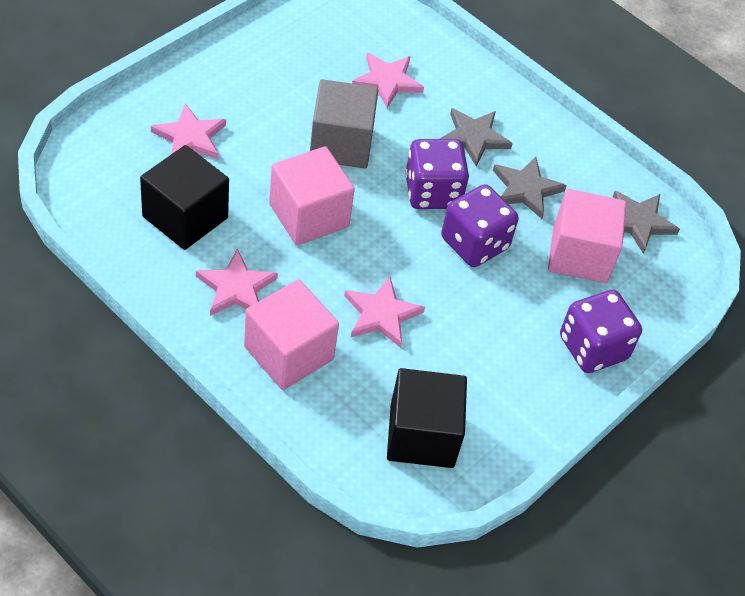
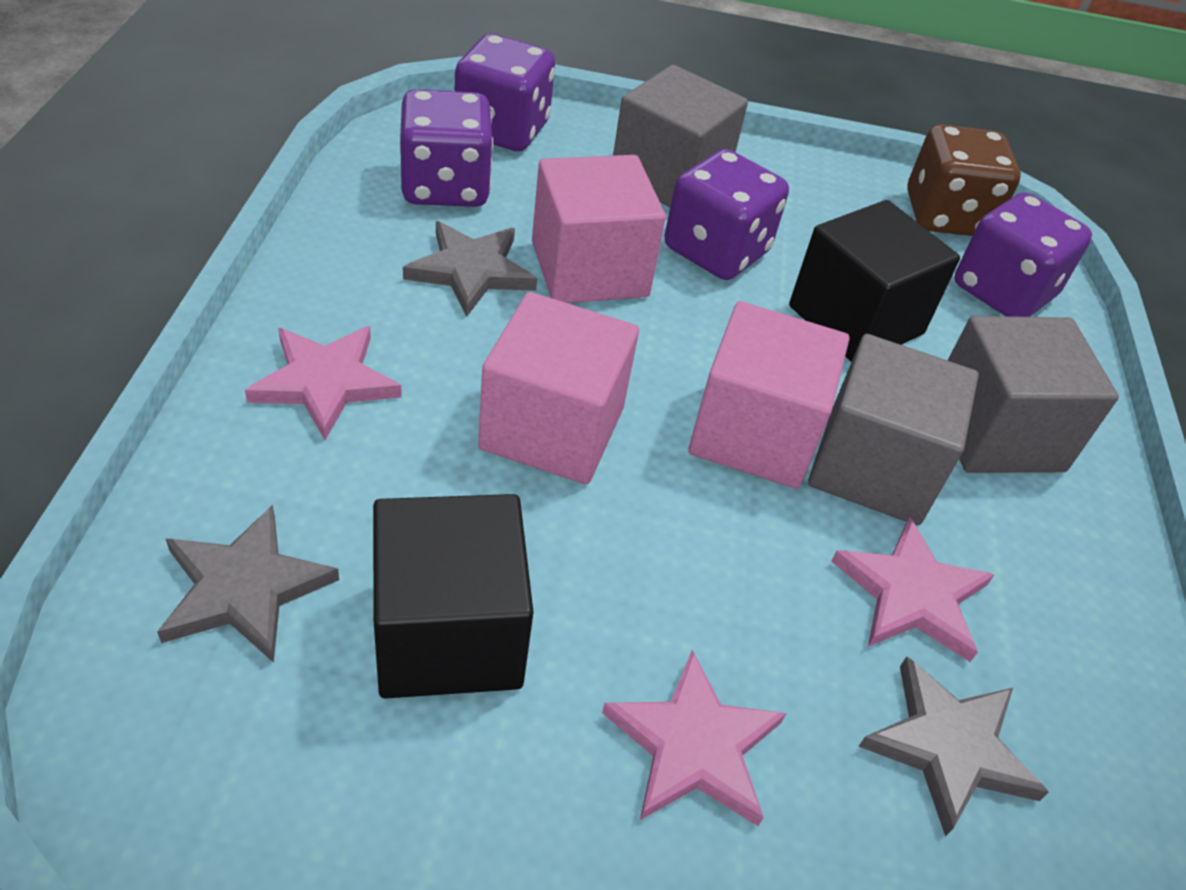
brown dice: 0 -> 1
grey cube: 1 -> 3
pink star: 4 -> 3
purple dice: 3 -> 4

